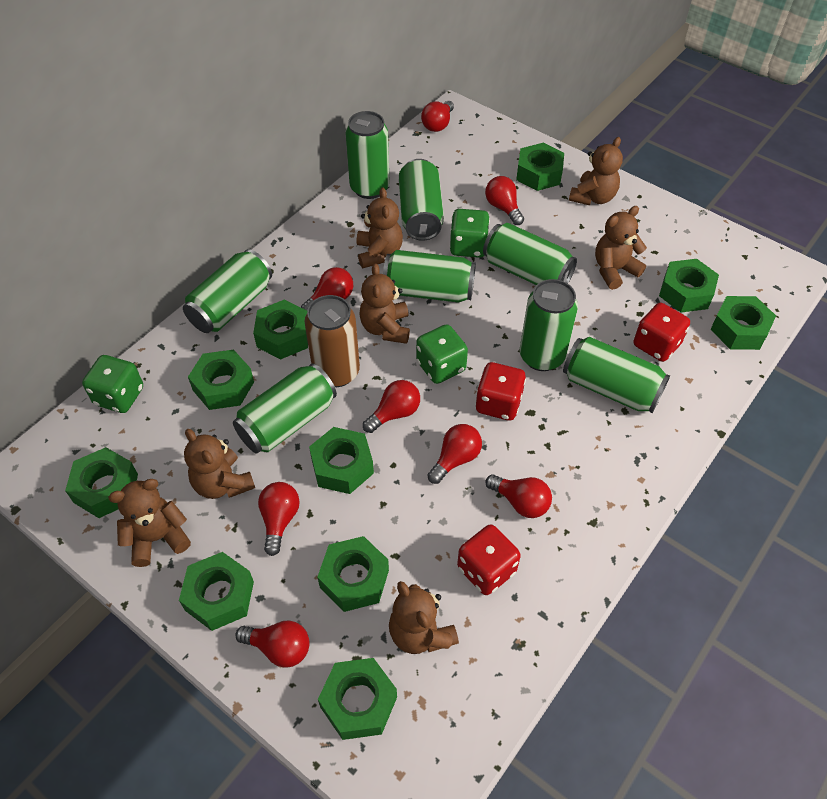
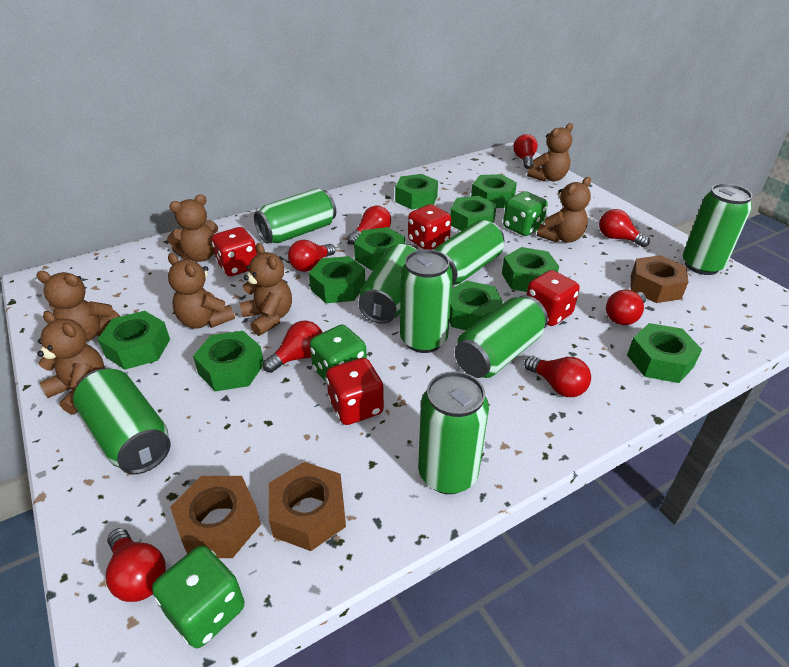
brown can: 1 -> 0
brown nut: 0 -> 3
red dice: 3 -> 4

